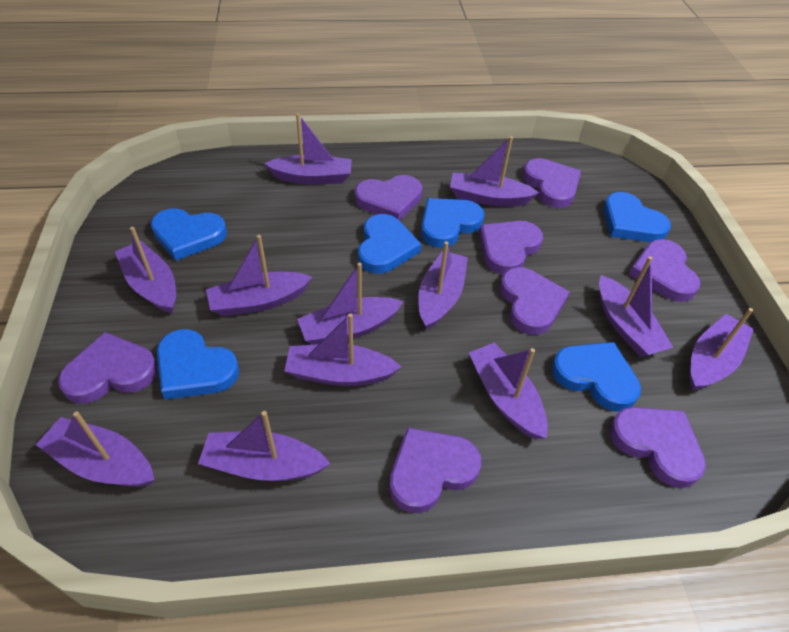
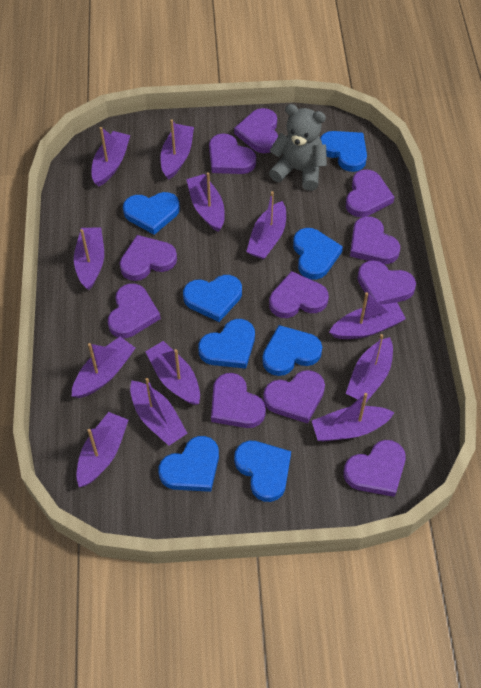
blue heart: 6 -> 8
grey teddy bear: 0 -> 1
purple heart: 8 -> 11

